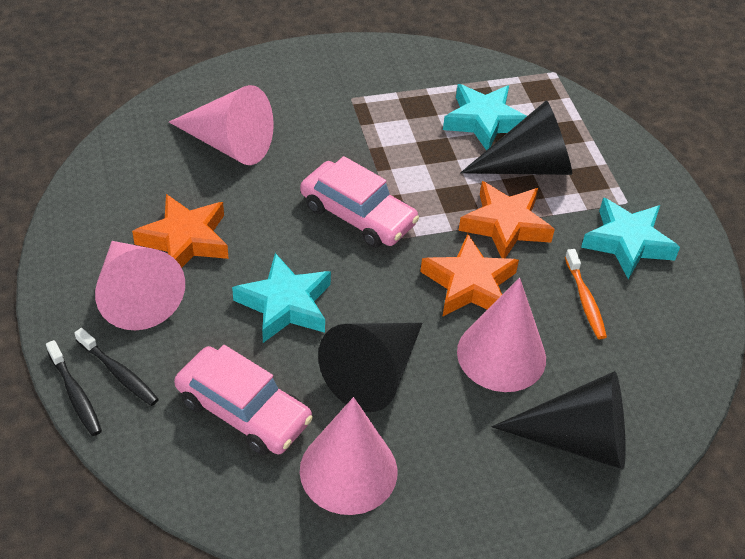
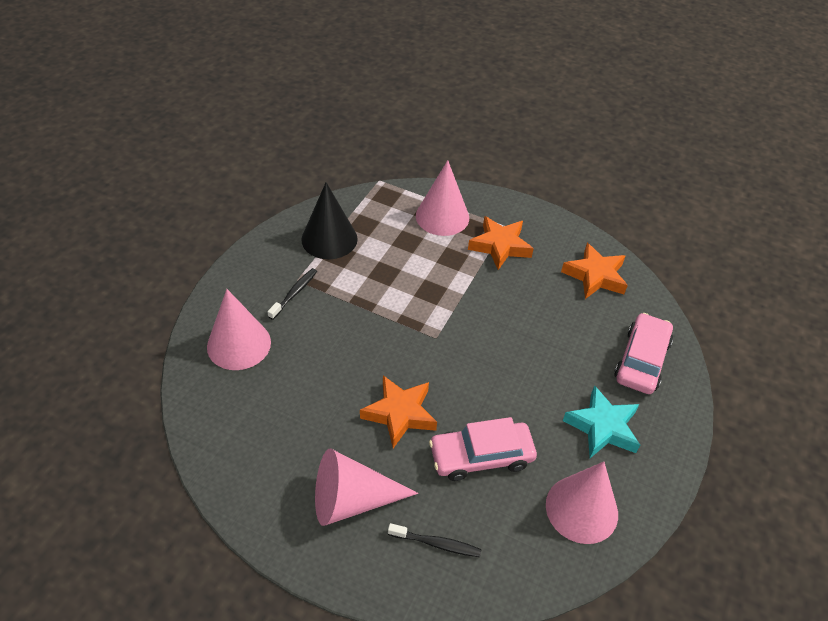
black cone: 3 -> 1
orange toothbrush: 1 -> 0
turquoise star: 3 -> 1

